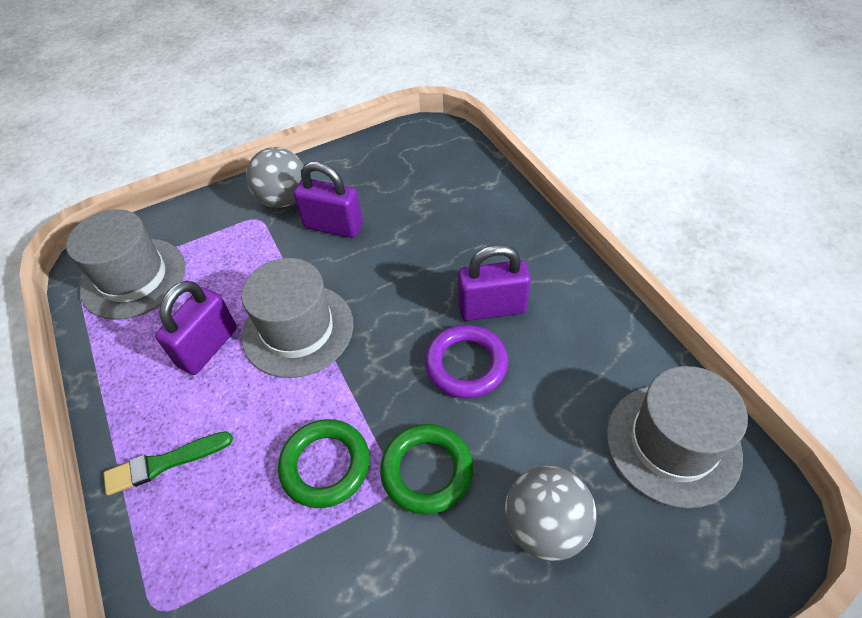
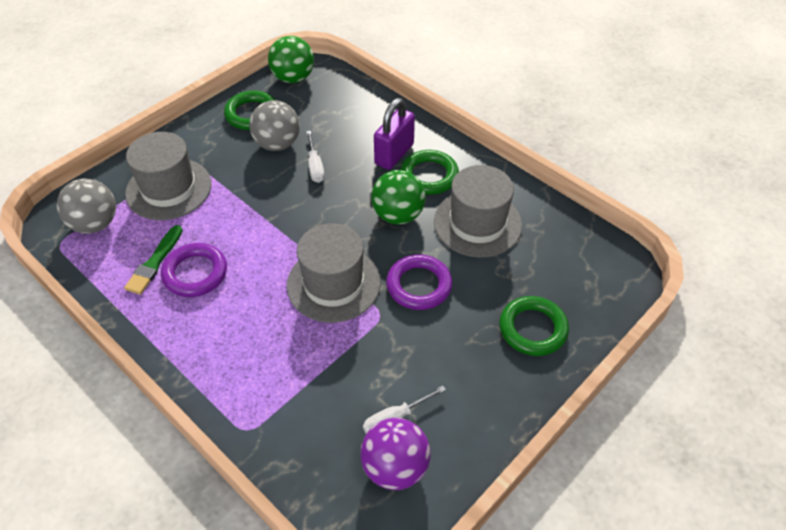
green ball: 0 -> 2
green ring: 2 -> 3
purple ball: 0 -> 1
purple padlock: 3 -> 1
purple ring: 1 -> 2
white screwdriver: 0 -> 2

